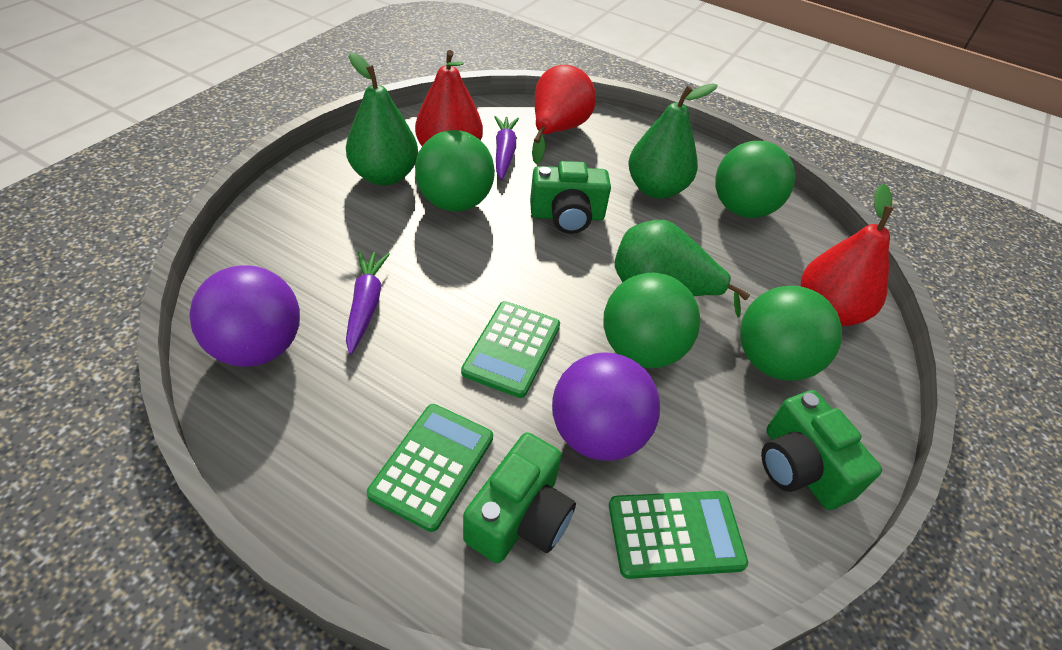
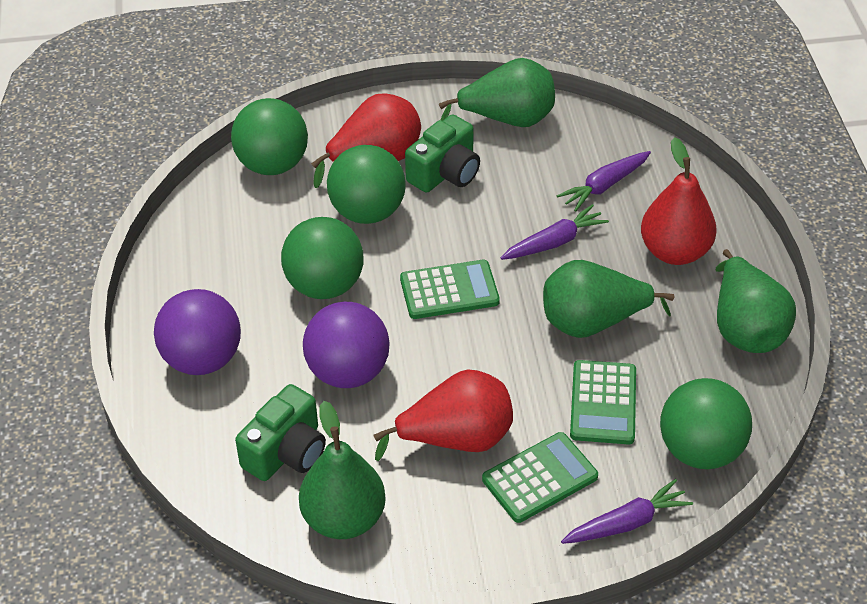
green camera: 3 -> 2
green pear: 3 -> 4
purple carrot: 2 -> 3

